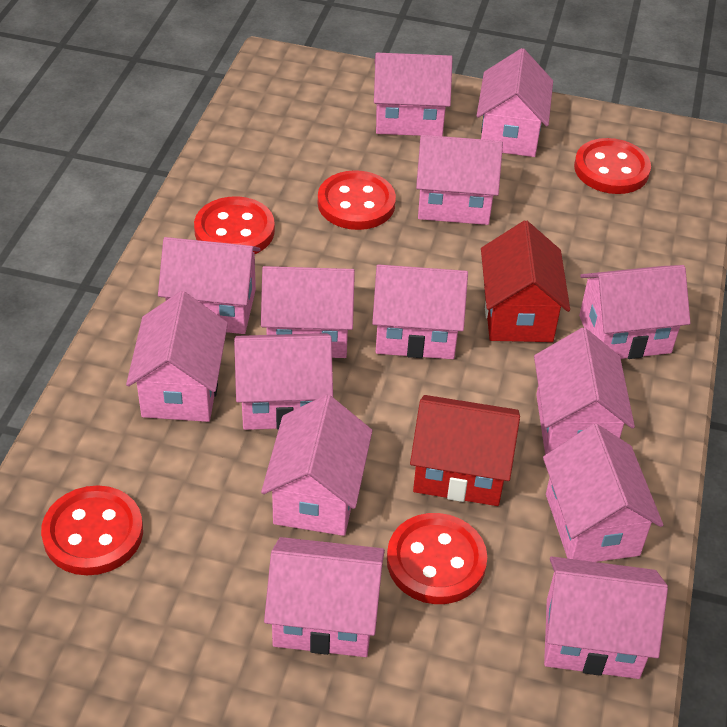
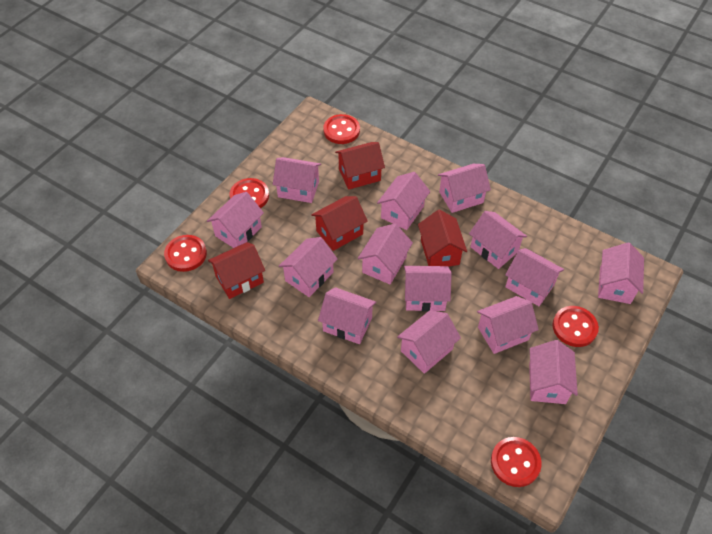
red house: 2 -> 4

